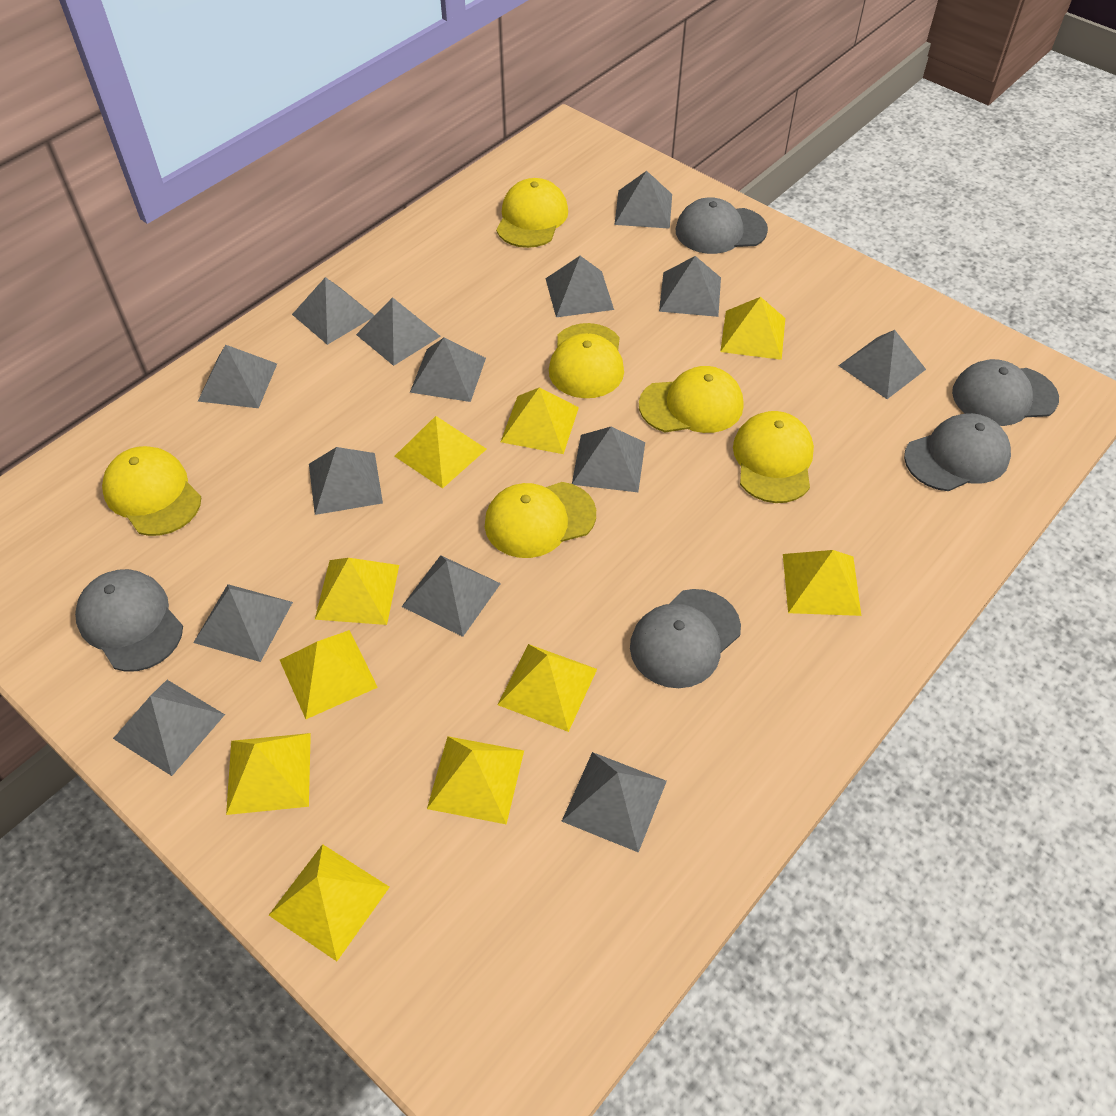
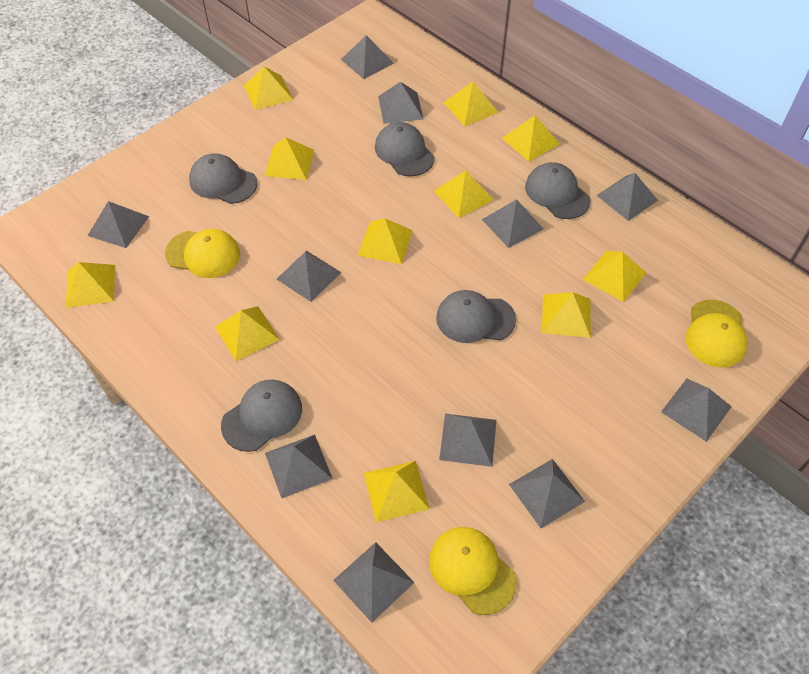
grey pyramid: 14 -> 11
yellow cap: 6 -> 3
yellow pyramid: 10 -> 11

